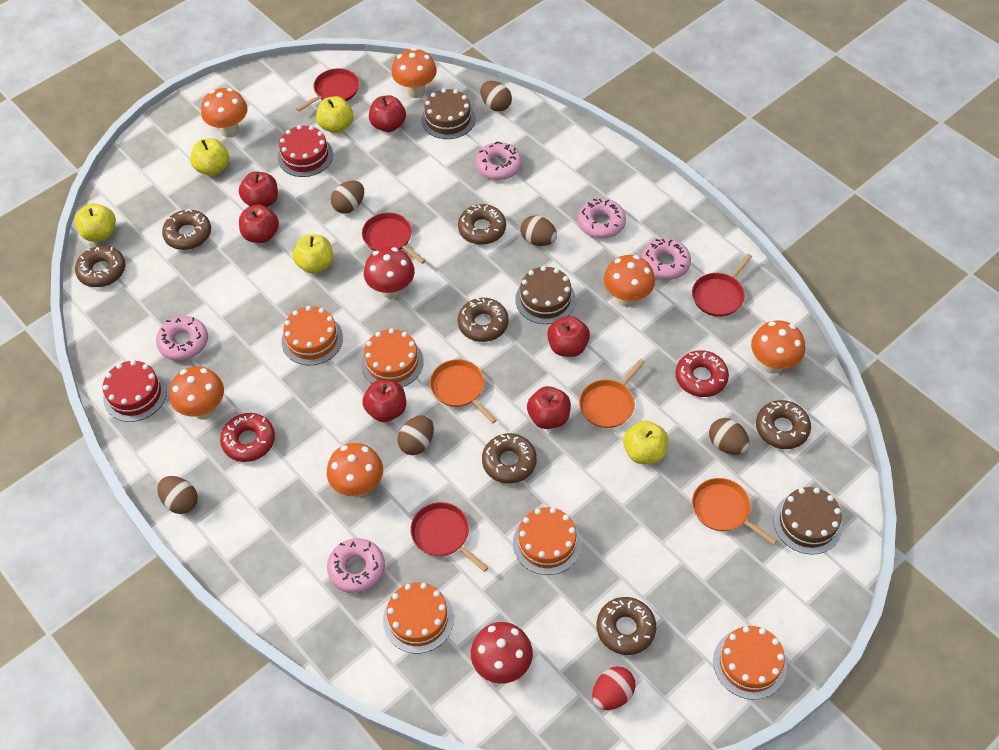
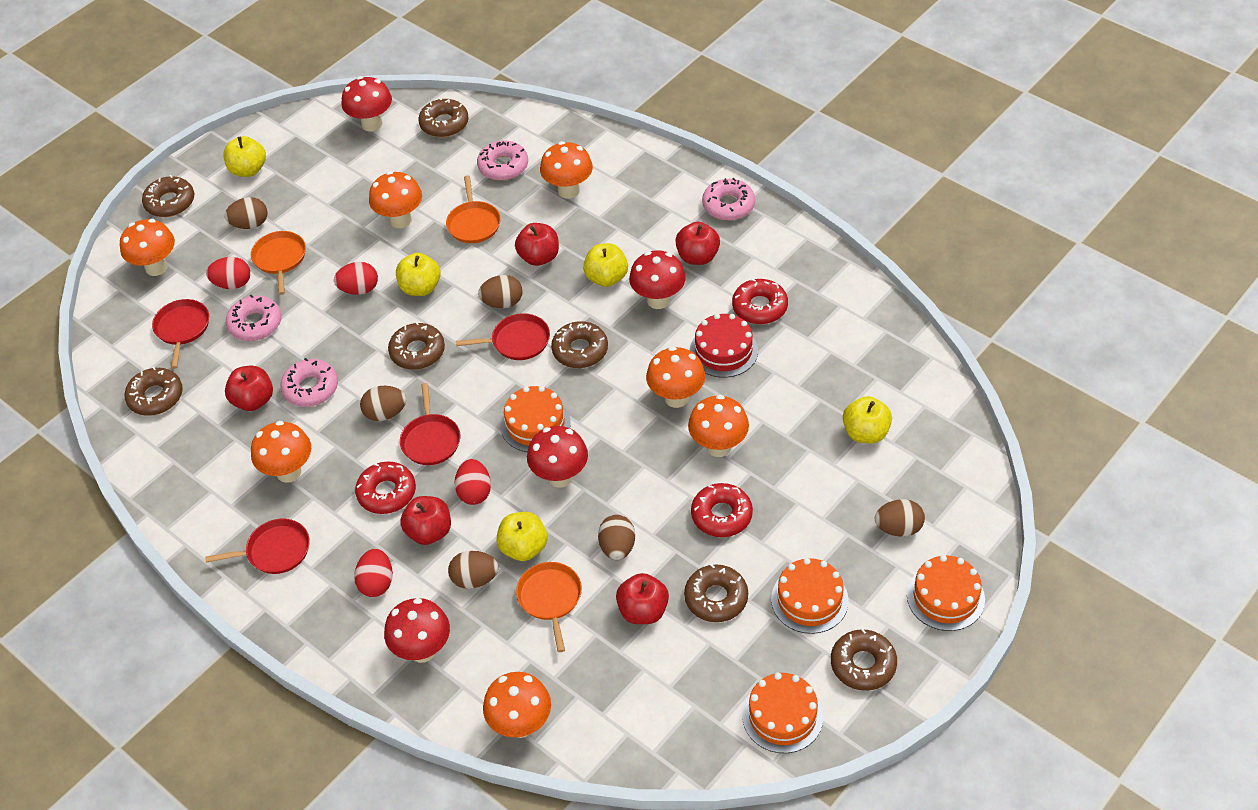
brown cake: 3 -> 0
orange cake: 5 -> 4
orange mushroom: 6 -> 7
pink donut: 5 -> 4
red apple: 6 -> 5
red cake: 2 -> 1
red donut: 2 -> 3
red egg: 1 -> 4
red mushroom: 2 -> 4

